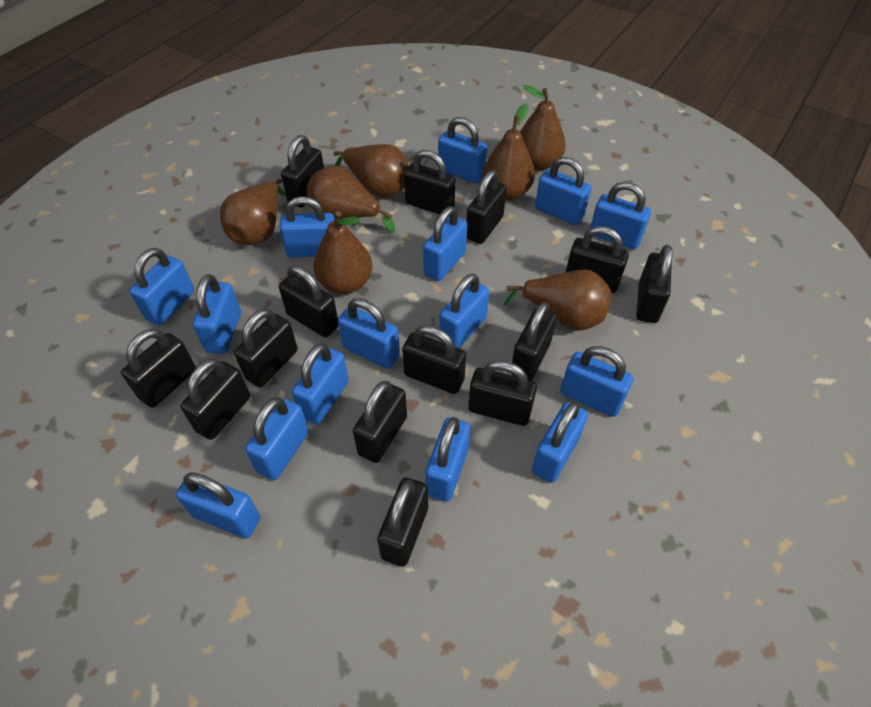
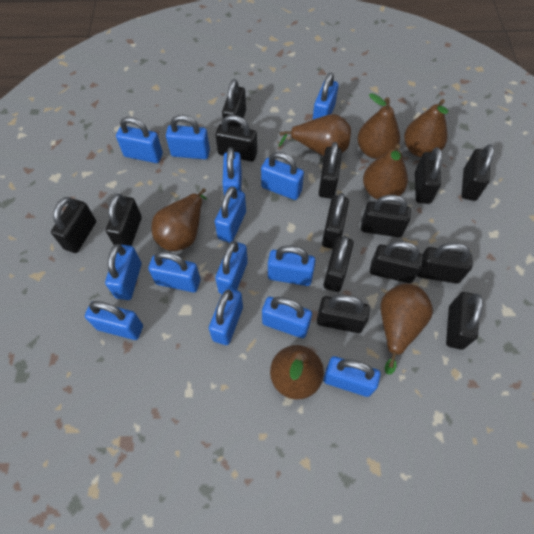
blue padlock: 15 -> 14

